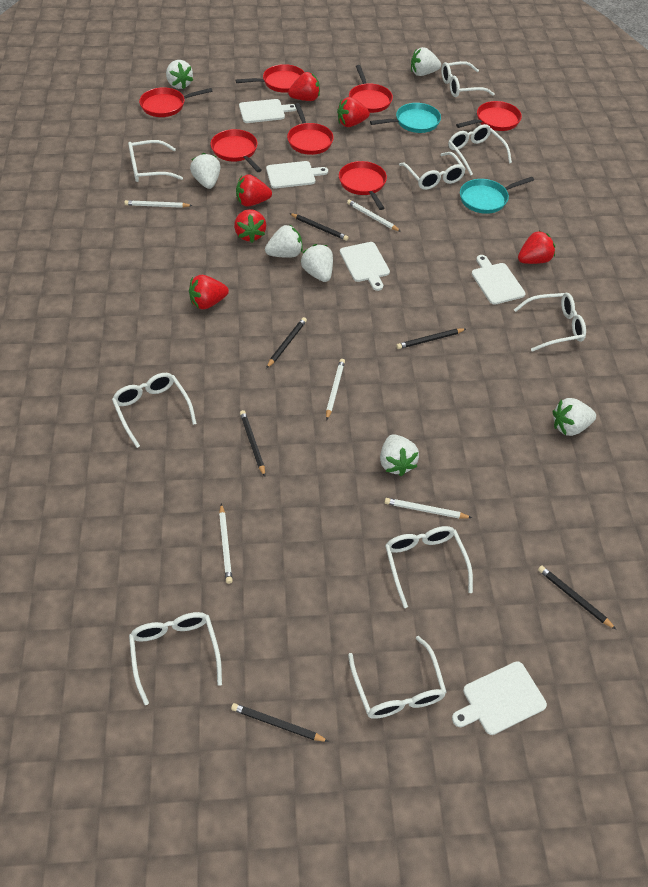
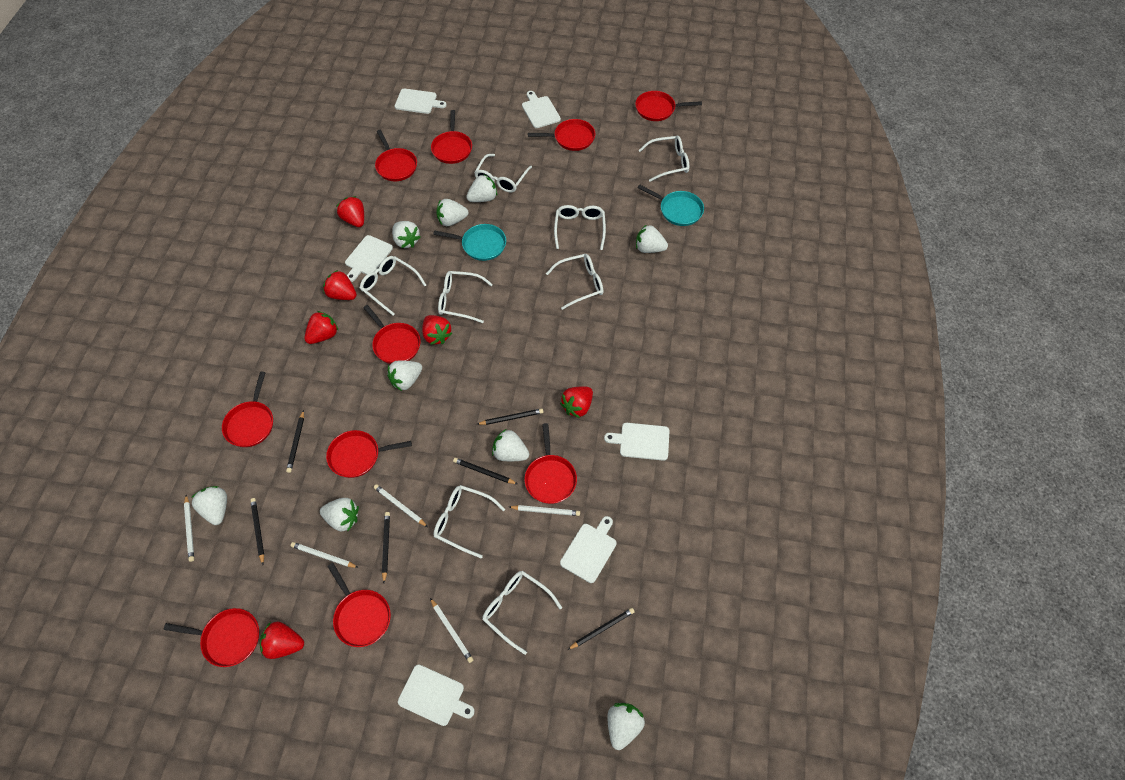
red pan: 7 -> 10
white cutting board: 5 -> 6
white glasses: 9 -> 8
white strawberry: 7 -> 9

